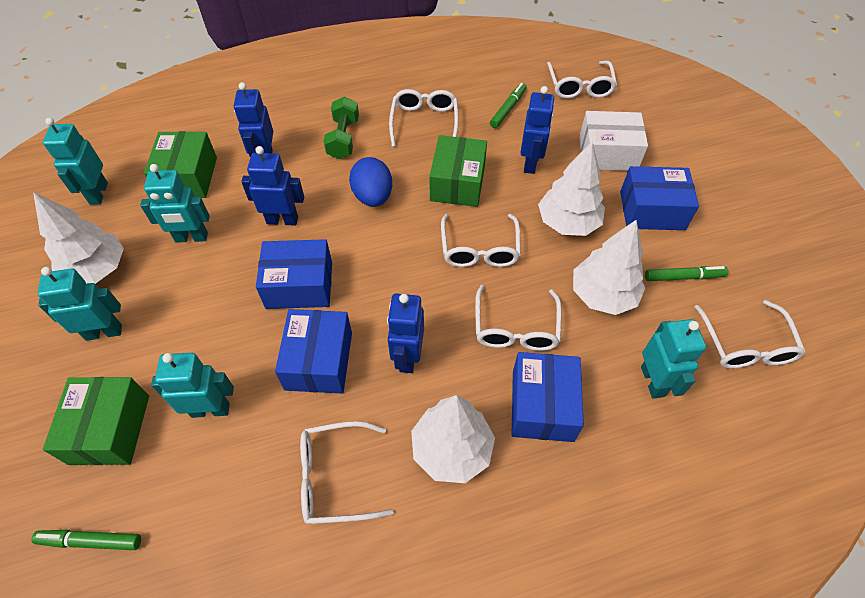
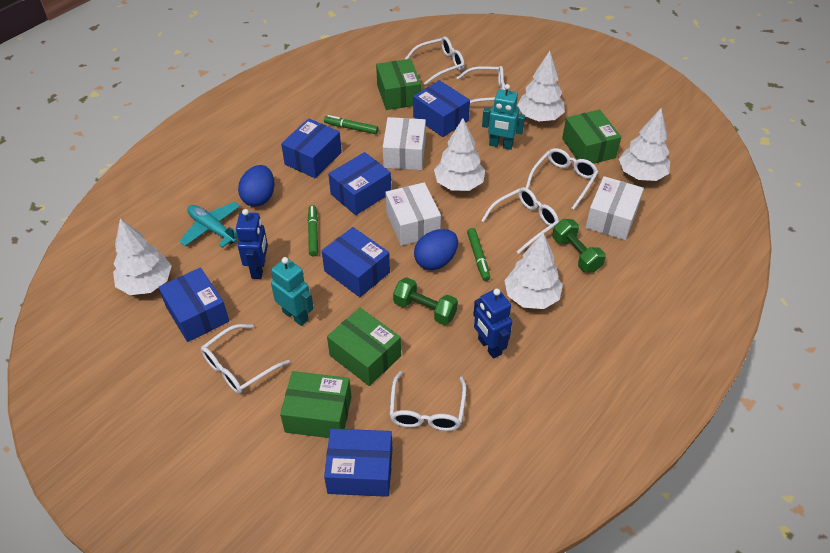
blue box: 4 -> 6
blue egg: 1 -> 2
blue robot: 4 -> 2
green box: 3 -> 4
green dumbbell: 1 -> 2
turquoise plane: 0 -> 1
turquoise robot: 5 -> 2
white box: 1 -> 3
white tree: 4 -> 5

